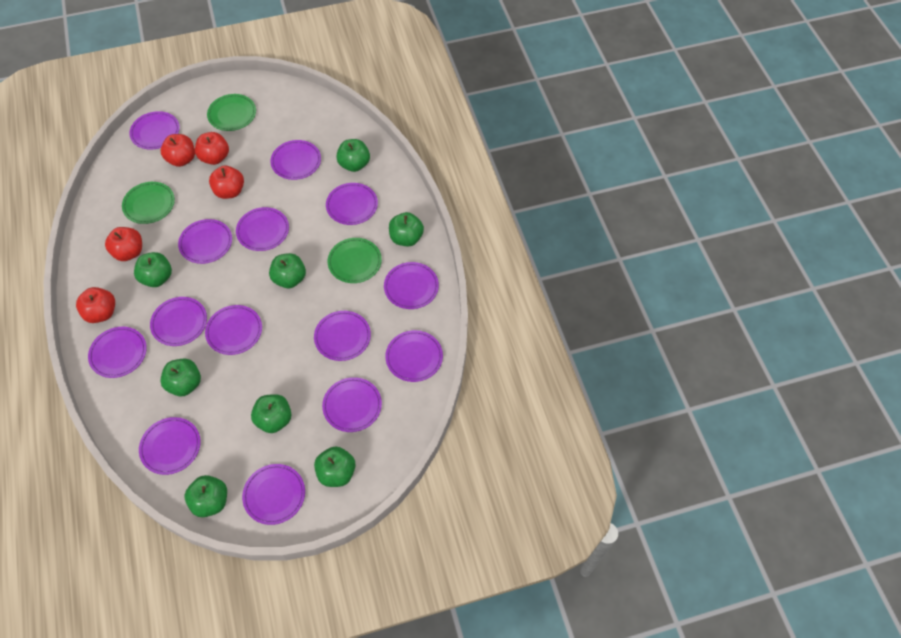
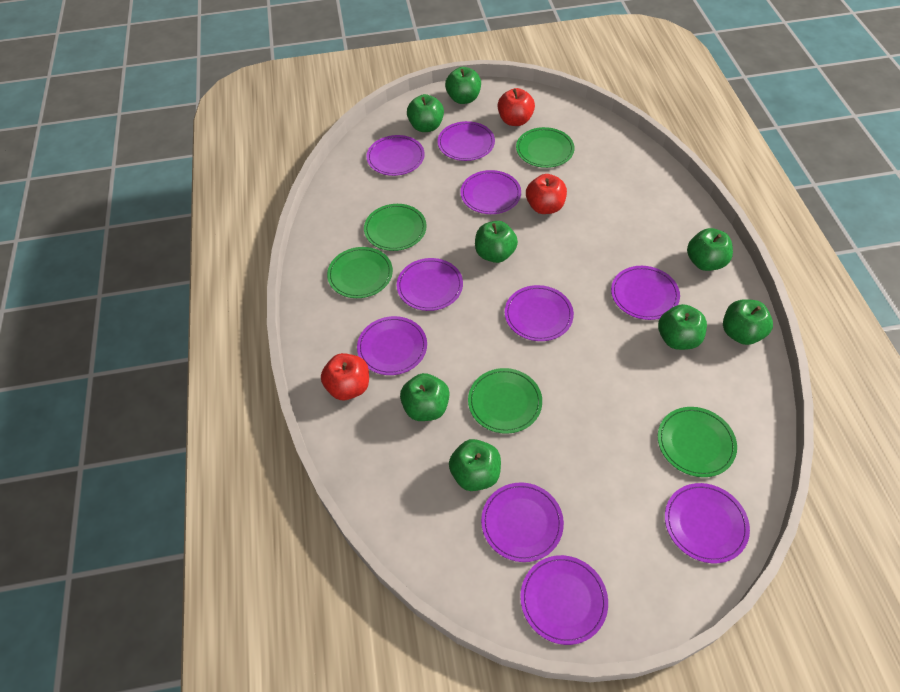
green plate: 3 -> 5
purple plate: 14 -> 10
red apple: 5 -> 3

